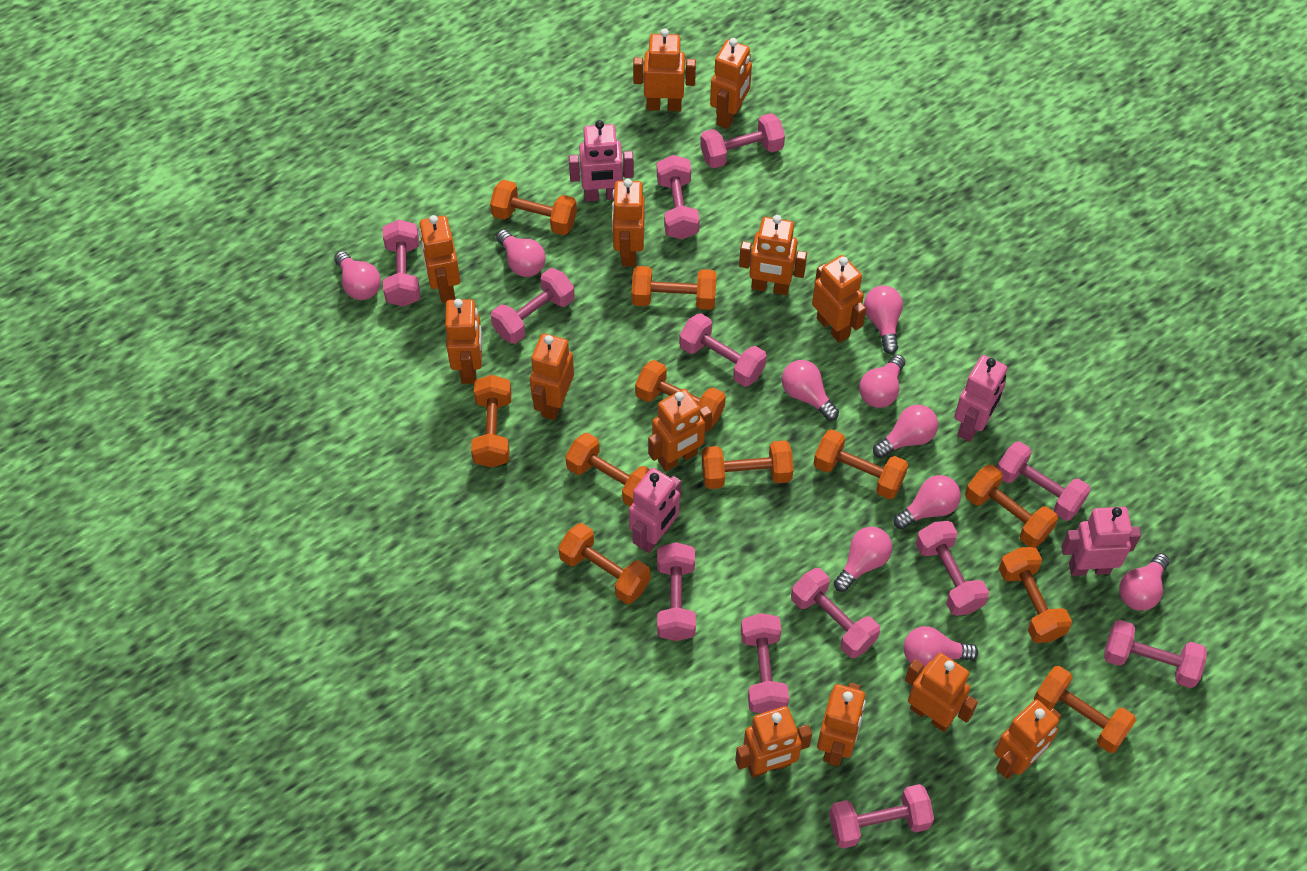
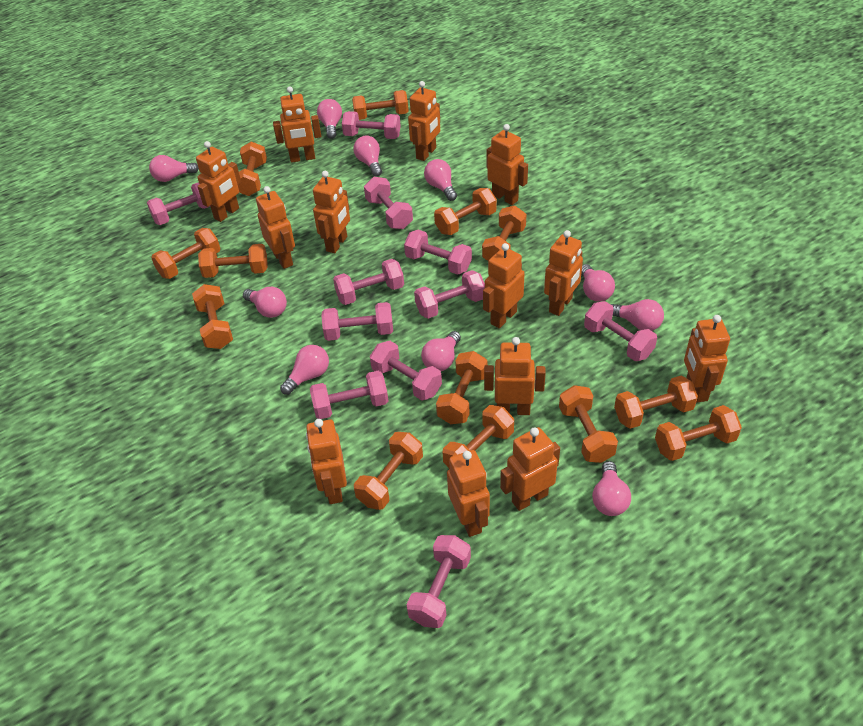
orange dumbbell: 11 -> 13
pink dumbbell: 12 -> 11
pink robot: 4 -> 0

